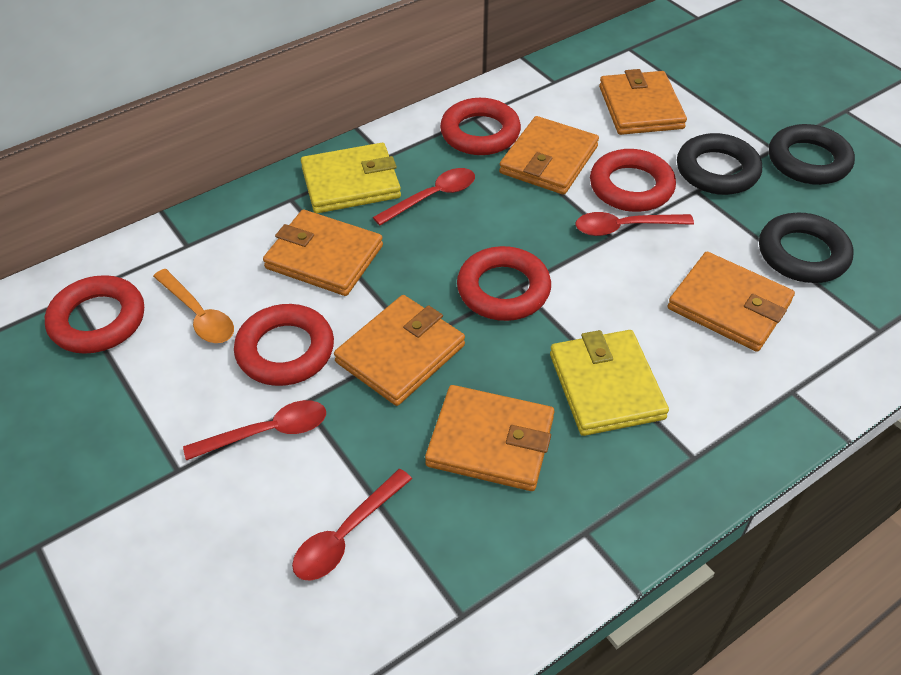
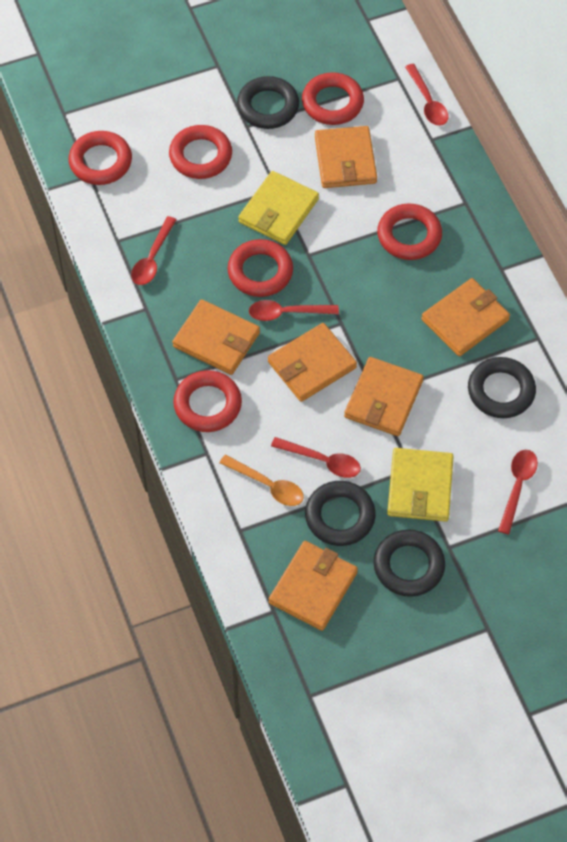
black ring: 3 -> 4
red ring: 5 -> 6
red spoon: 4 -> 5

